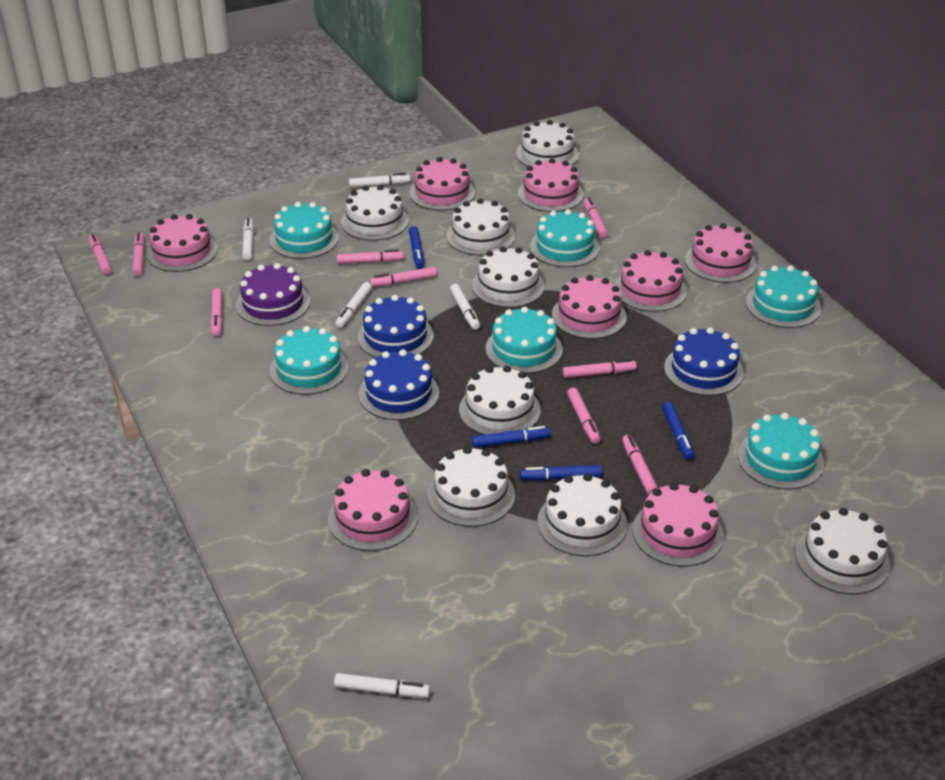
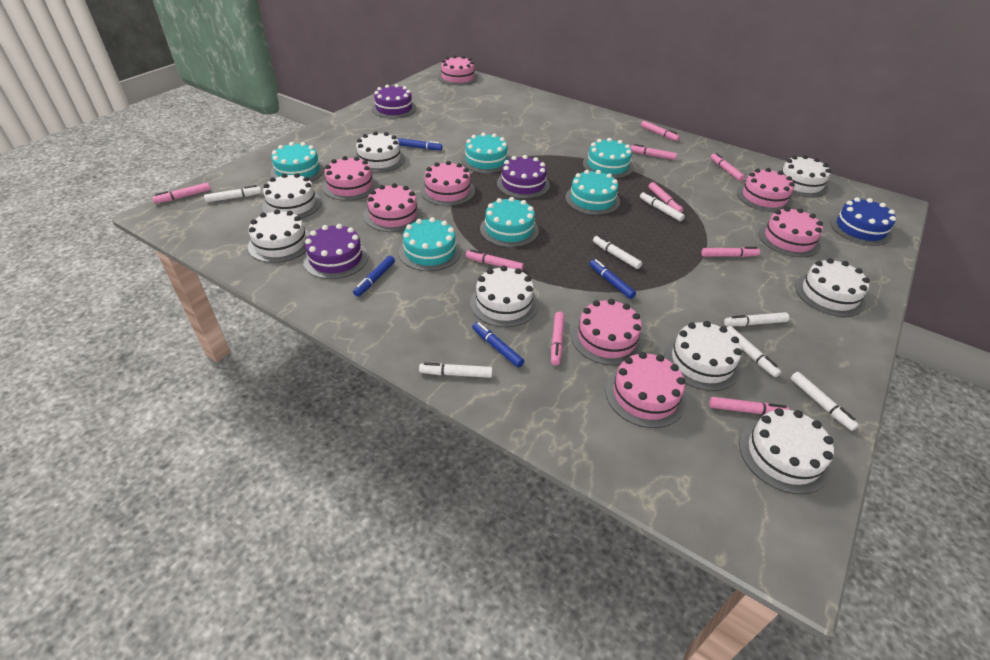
blue cake: 3 -> 1
purple cake: 1 -> 3
white marker: 5 -> 7

